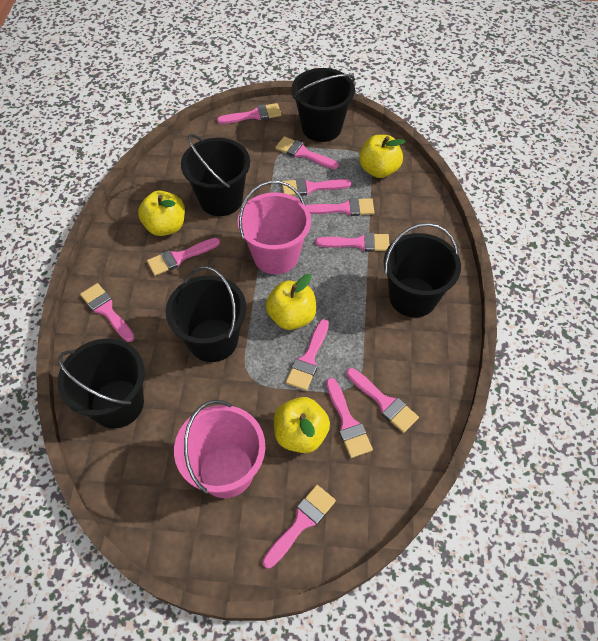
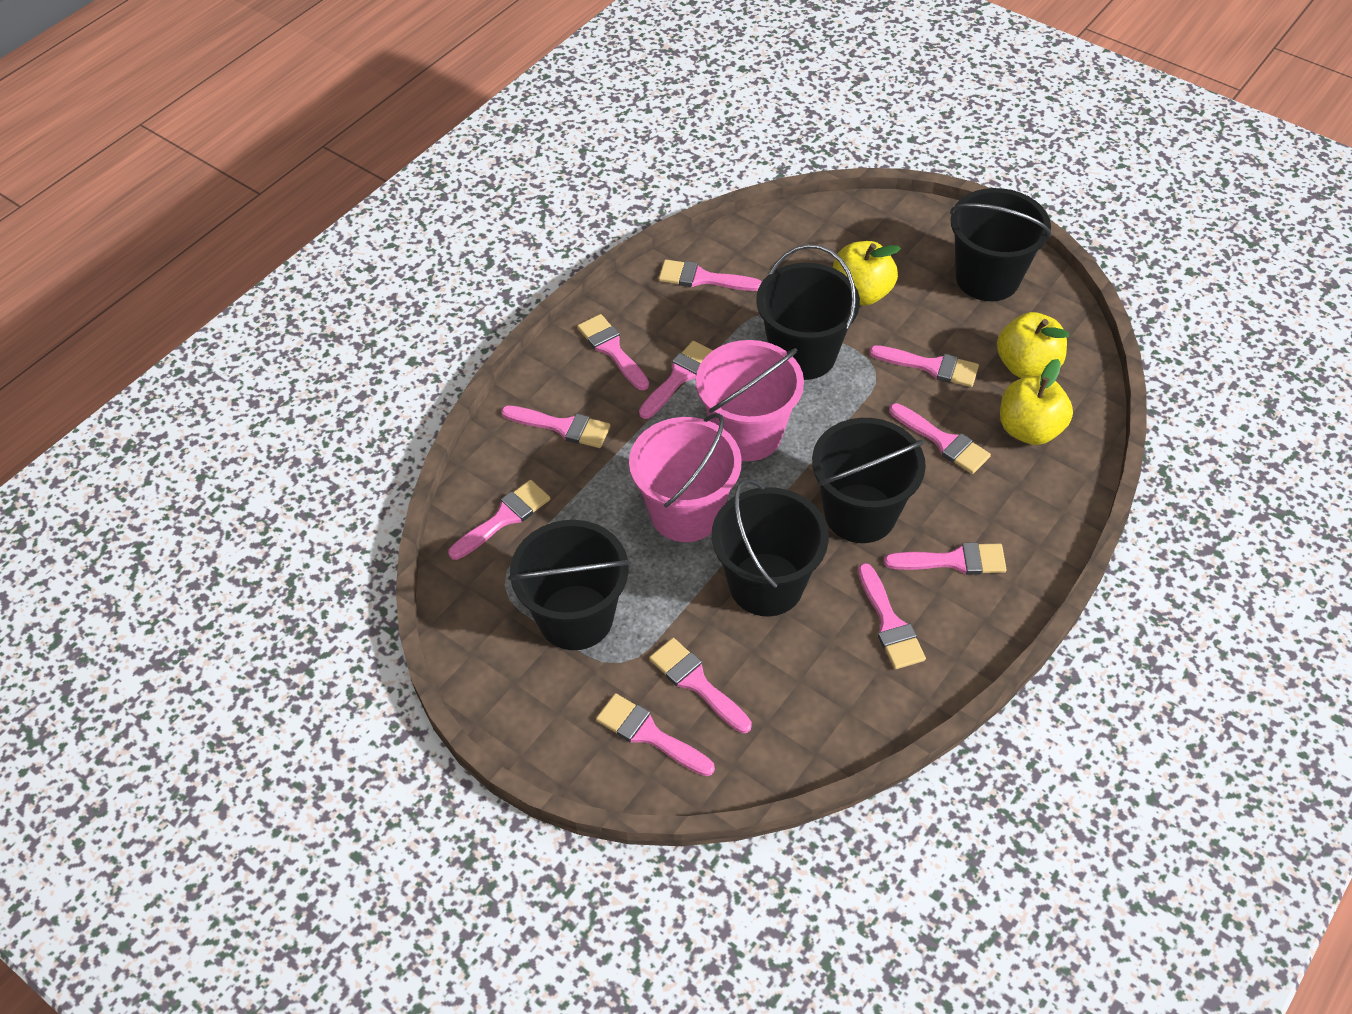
yellow apple: 4 -> 3

